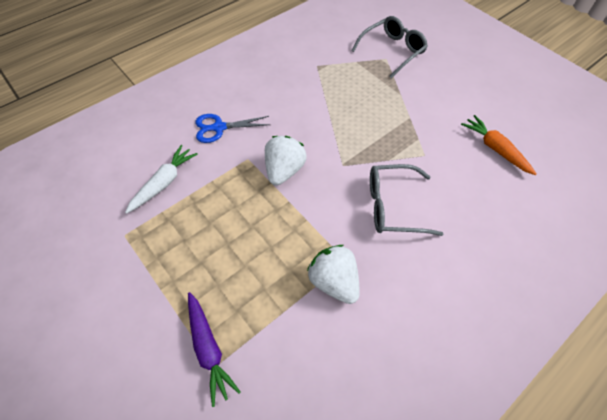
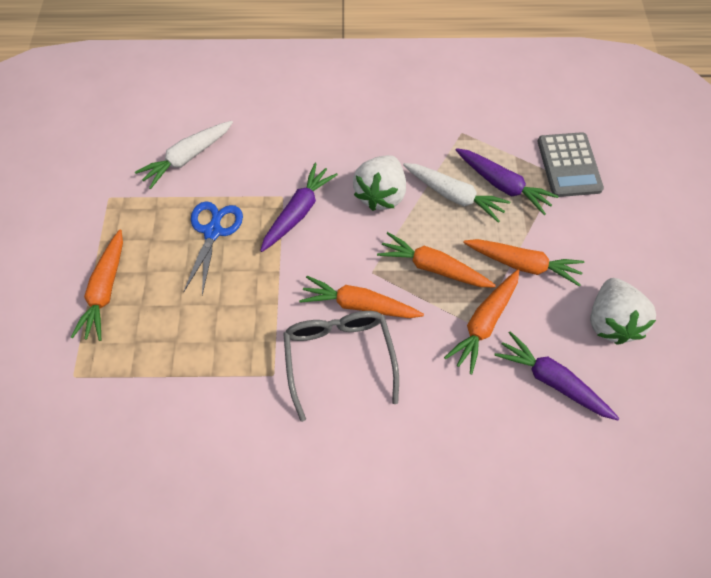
grey calculator: 0 -> 1
grey glasses: 2 -> 1
orange carrot: 1 -> 5
purple carrot: 1 -> 3
white carrot: 1 -> 2

